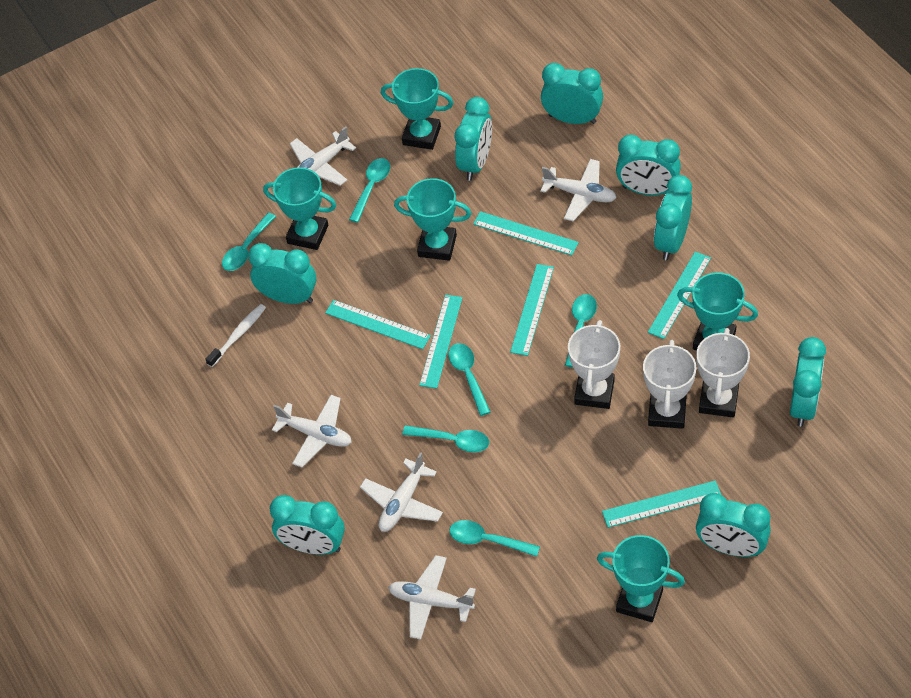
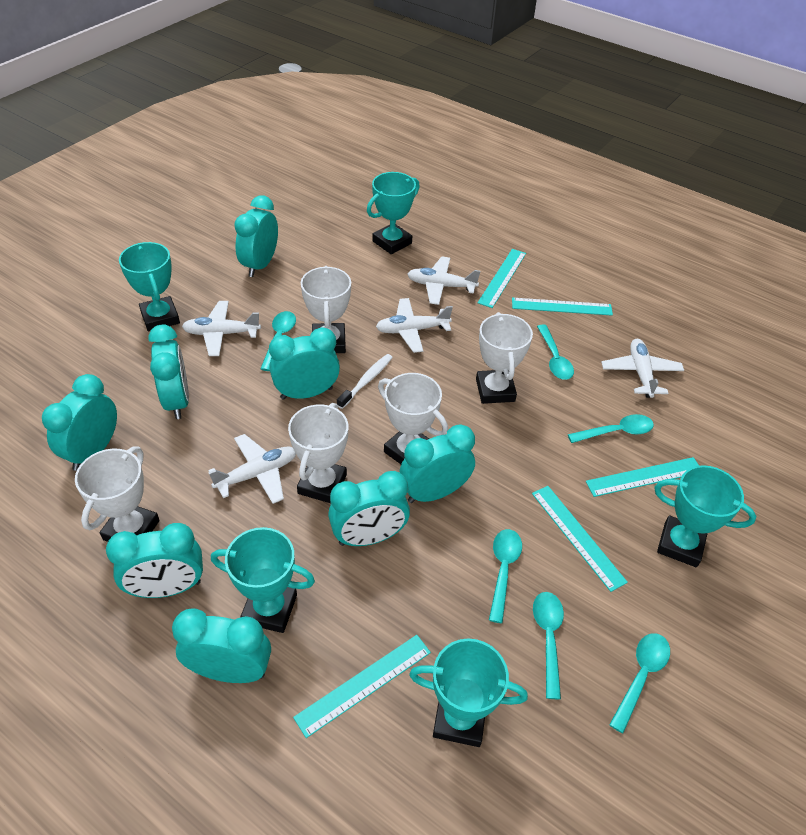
turquoise ruler: 6 -> 5
white trophy: 3 -> 5

